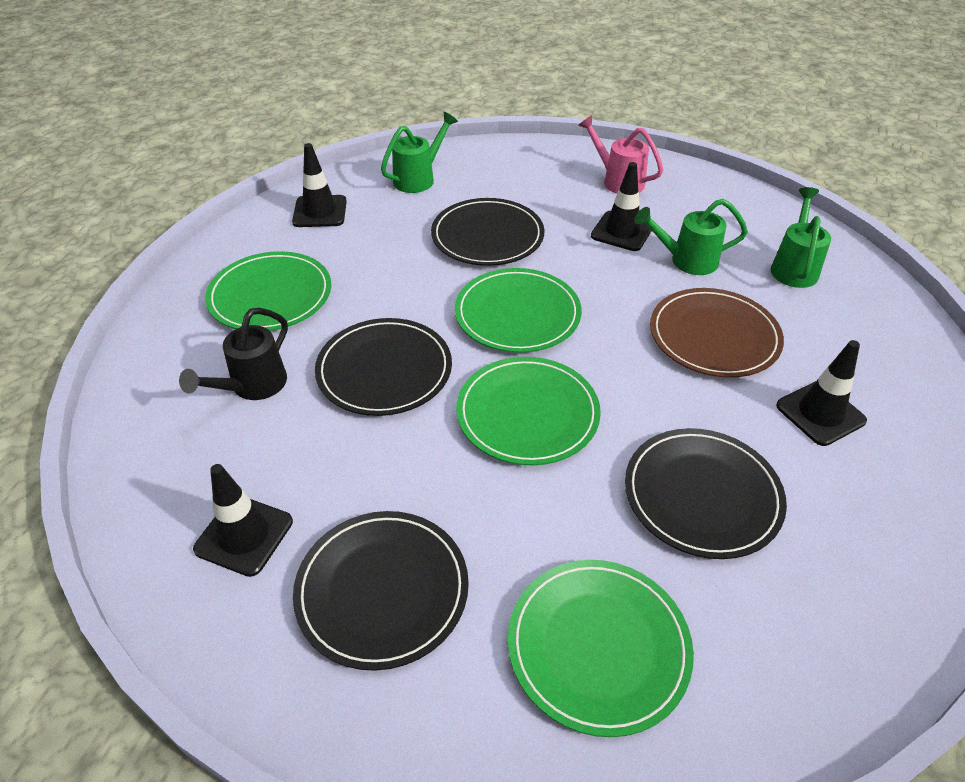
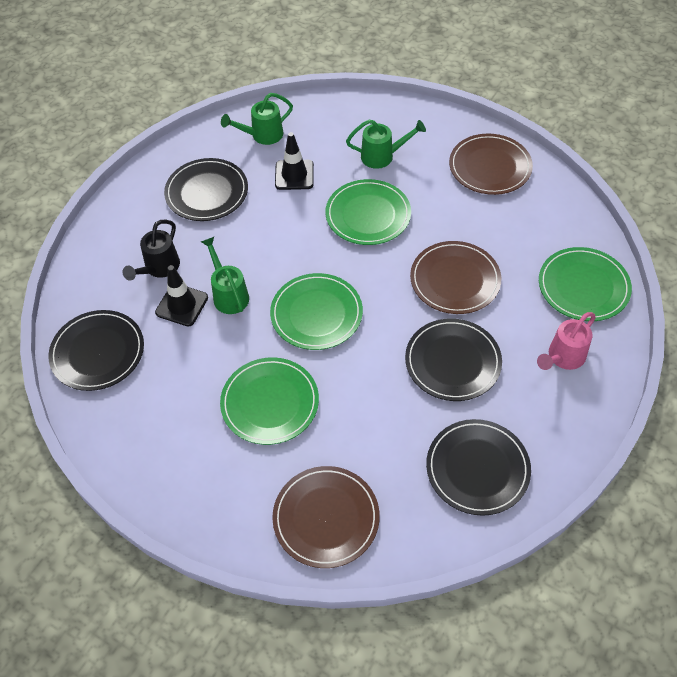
black traffic cone: 4 -> 2
brown plate: 1 -> 3

